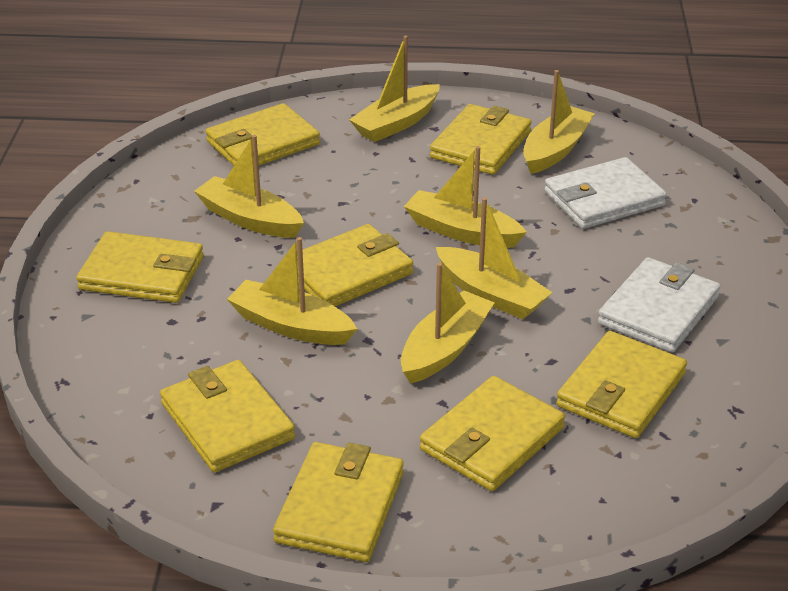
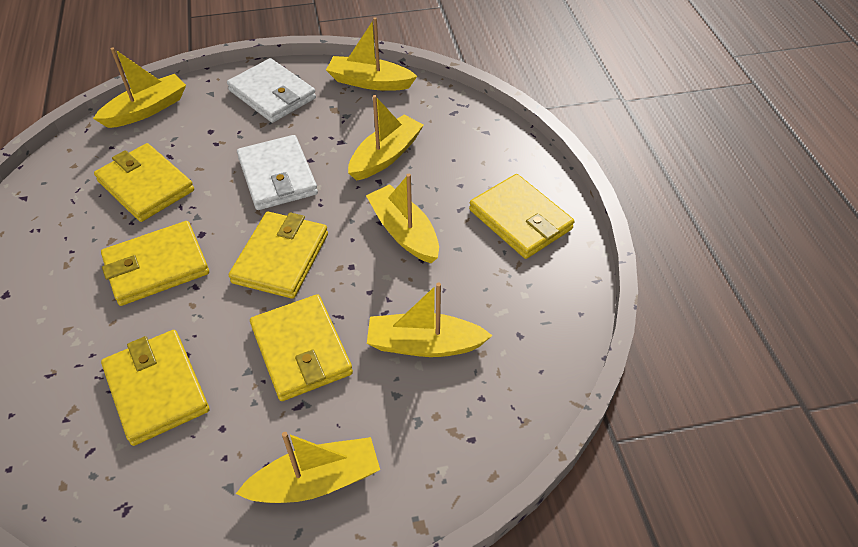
yellow boat: 7 -> 6
yellow wallet: 8 -> 6

